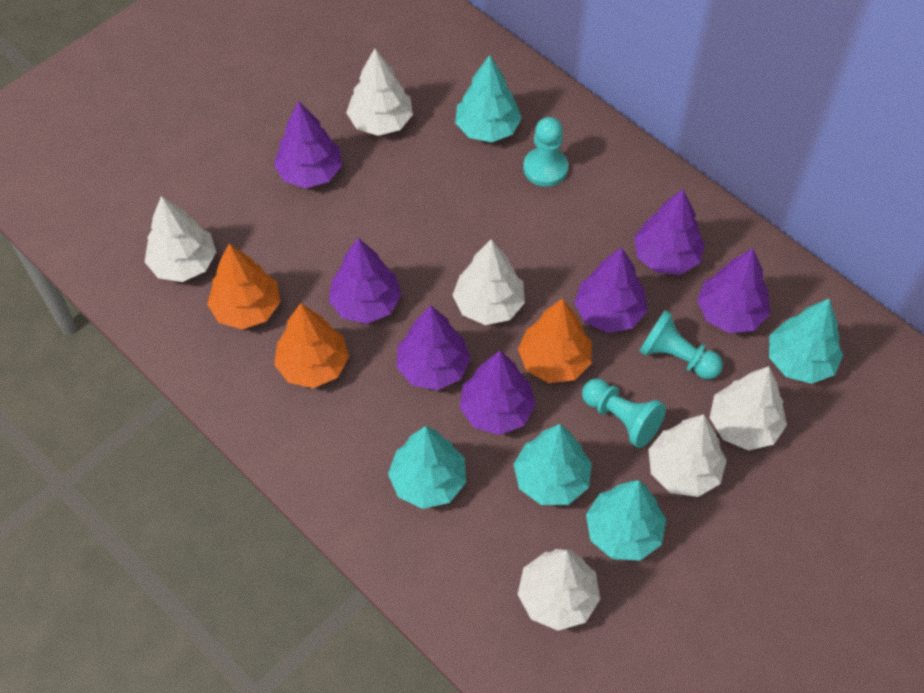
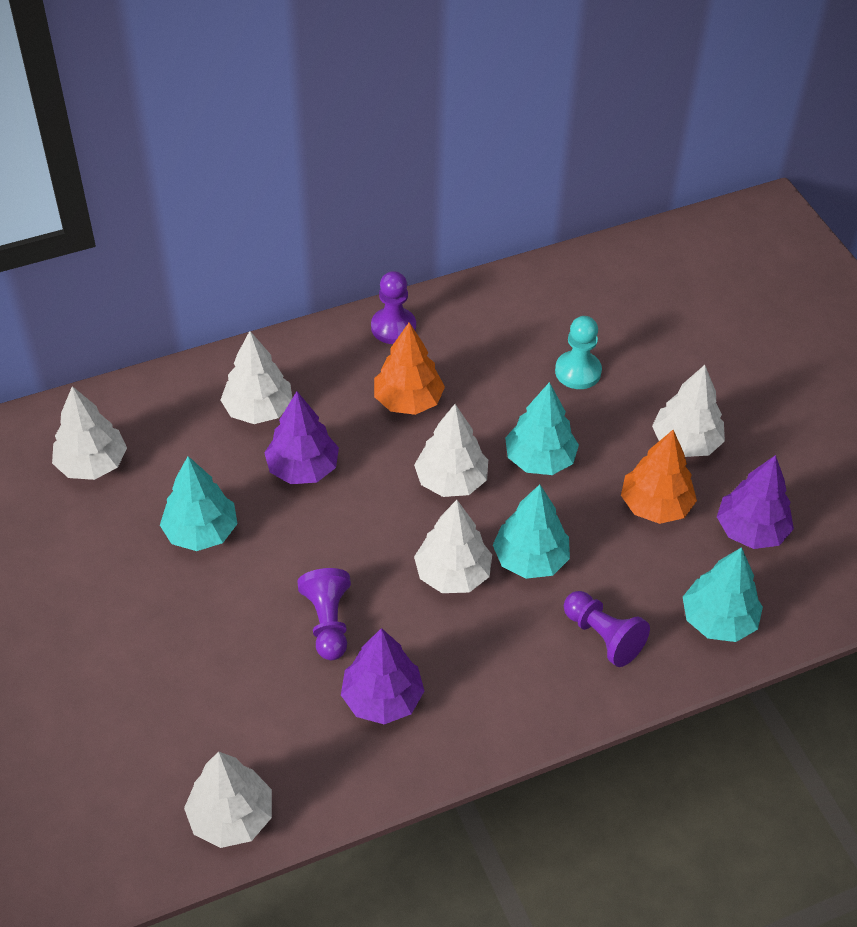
orange tree: 3 -> 2
purple pawn: 0 -> 3
purple tree: 7 -> 3
turquoise pawn: 3 -> 1
turquoise tree: 5 -> 4

